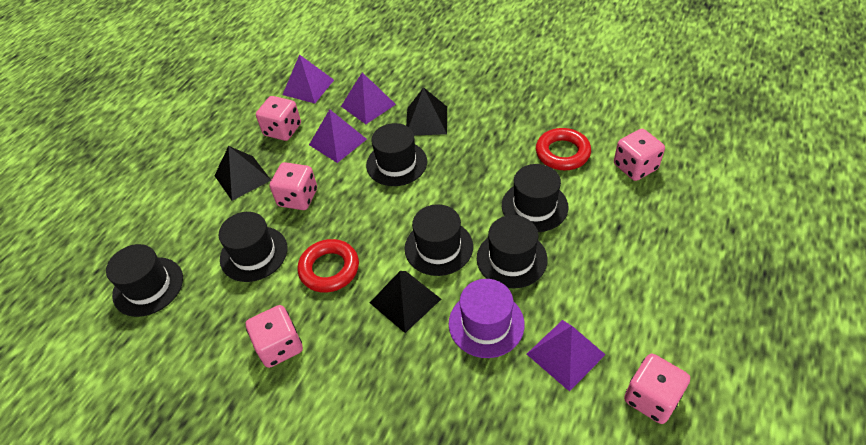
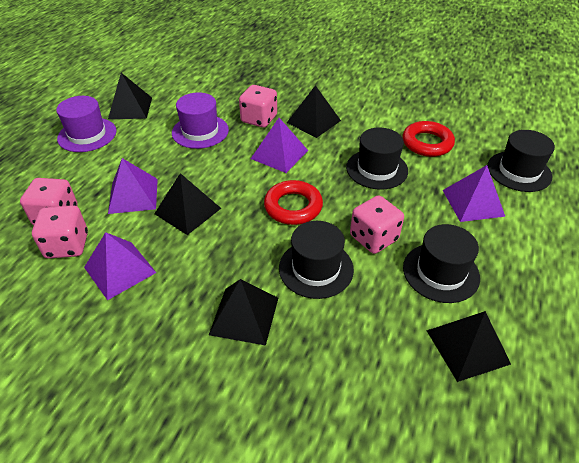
black hat: 6 -> 4
black pyramid: 3 -> 5
pink dice: 5 -> 4
purple hat: 1 -> 2

